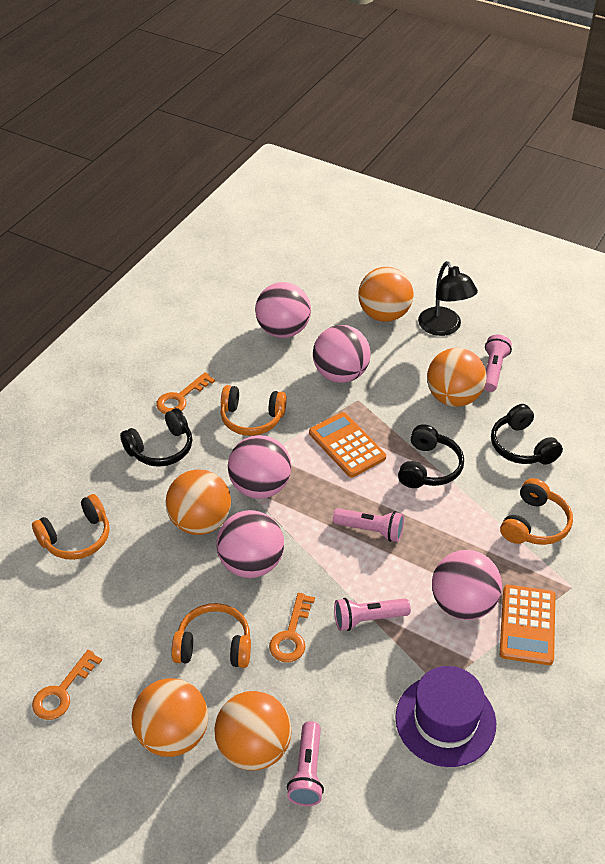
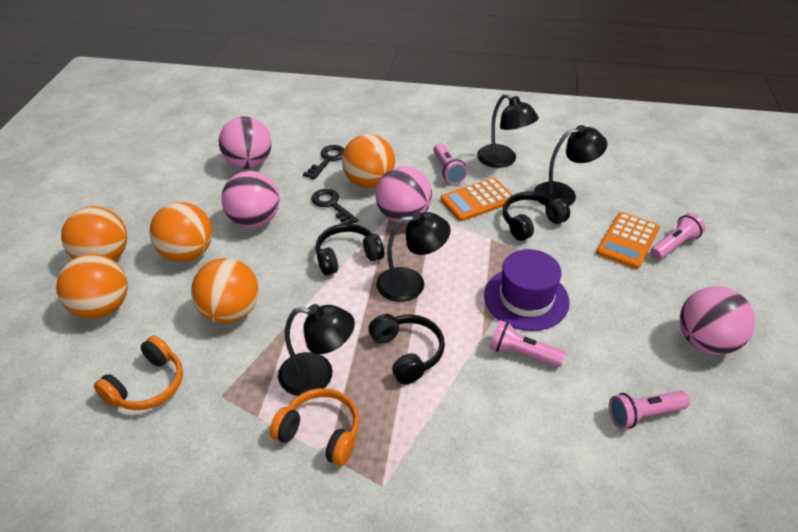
black key: 0 -> 2
black lamp: 1 -> 4
orange headphones: 4 -> 2
orange key: 3 -> 0
pink ball: 5 -> 4

